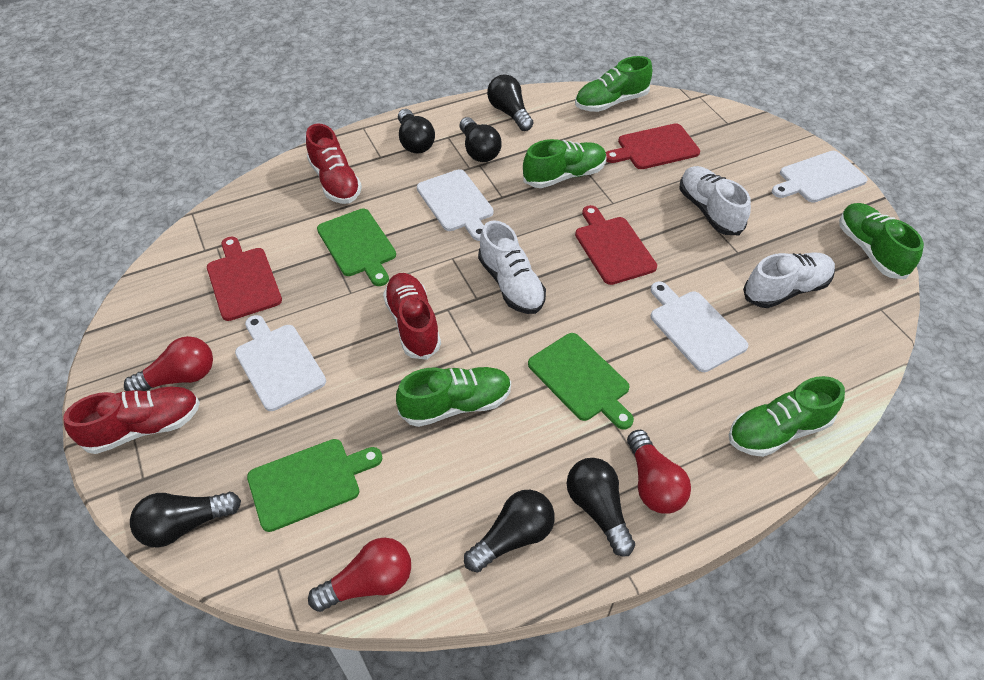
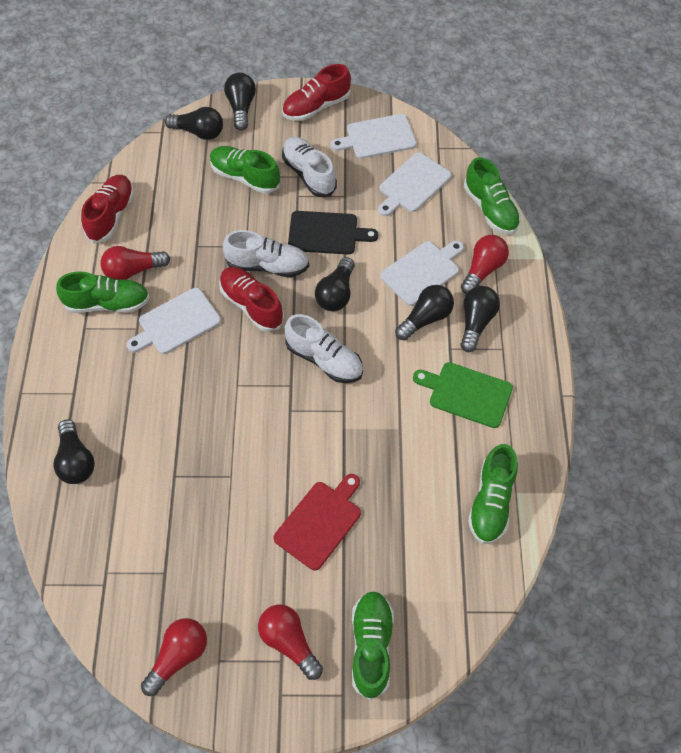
black cutting board: 0 -> 1
green cutting board: 3 -> 1
red cutting board: 3 -> 1
red light bulb: 3 -> 4

